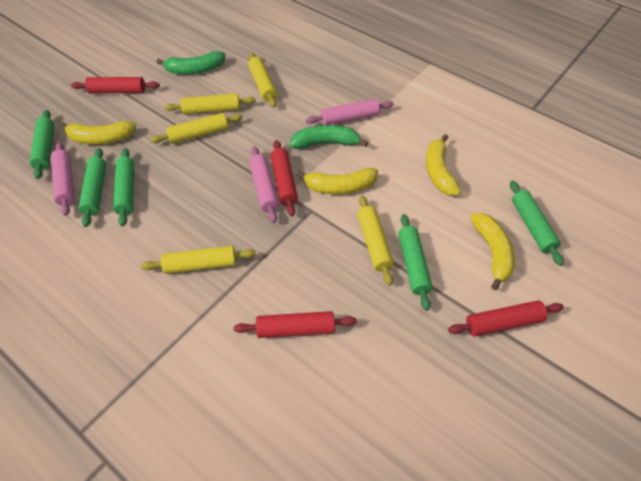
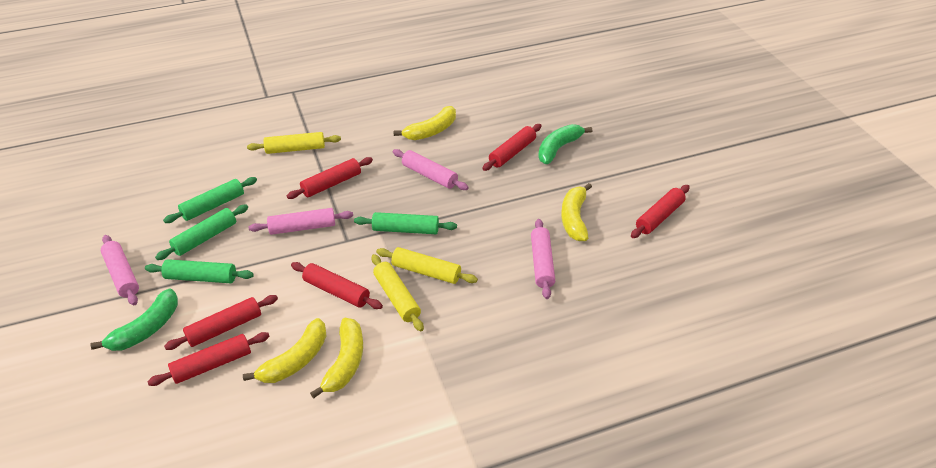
green rolling pin: 5 -> 4
pink rolling pin: 3 -> 4
red rolling pin: 4 -> 6
yellow rolling pin: 5 -> 3

